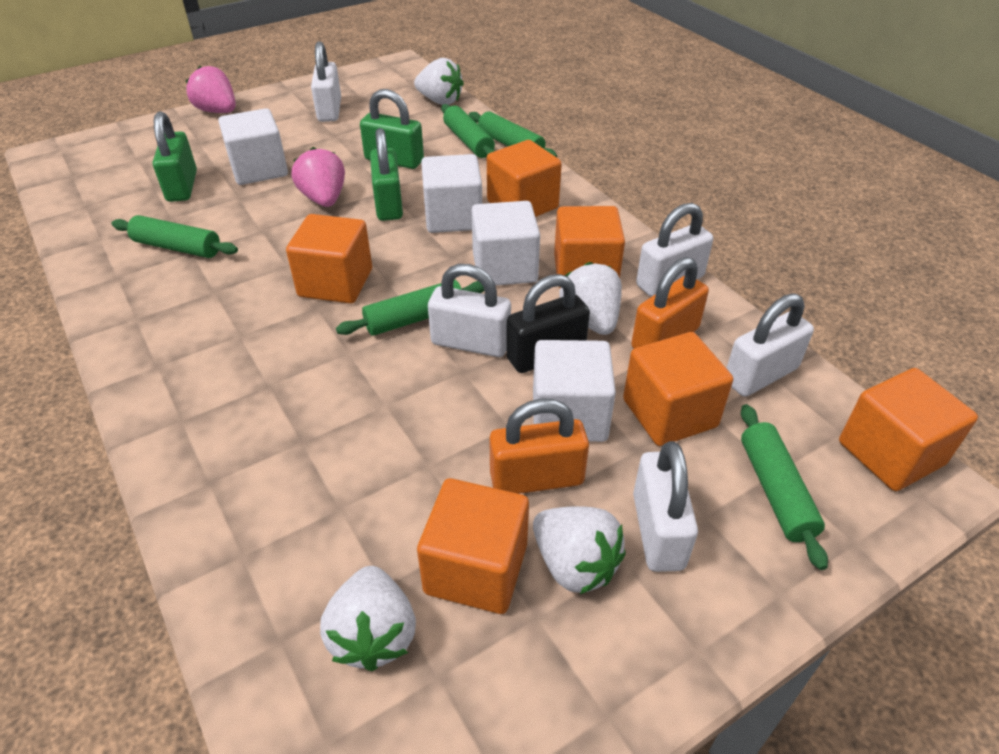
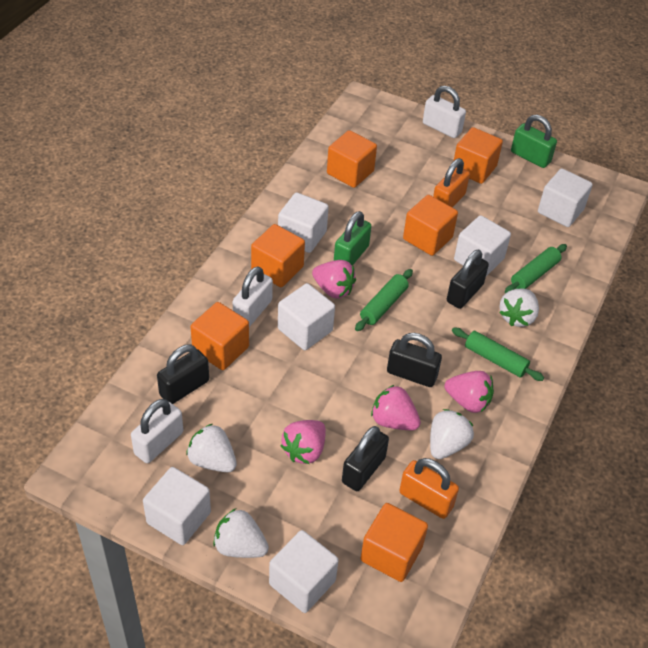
black padlock: 1 -> 4
green padlock: 3 -> 2
green rolling pin: 5 -> 3
pink strawberry: 2 -> 4
white cube: 4 -> 6
white padlock: 5 -> 3

